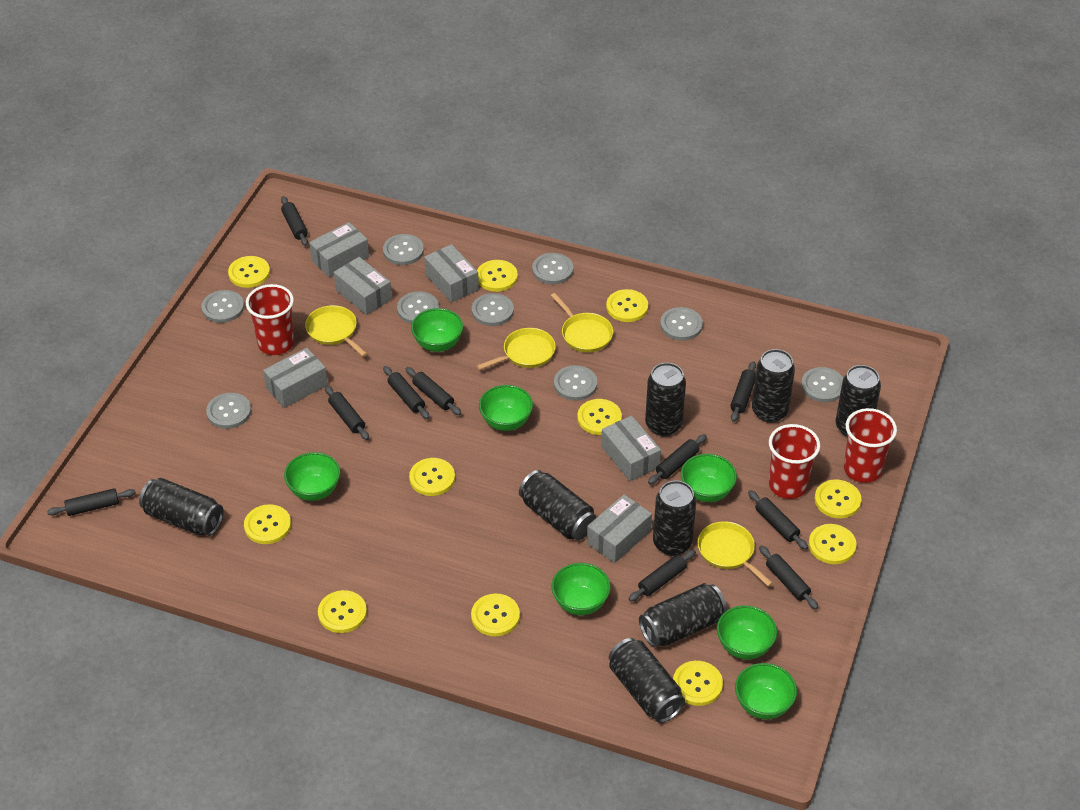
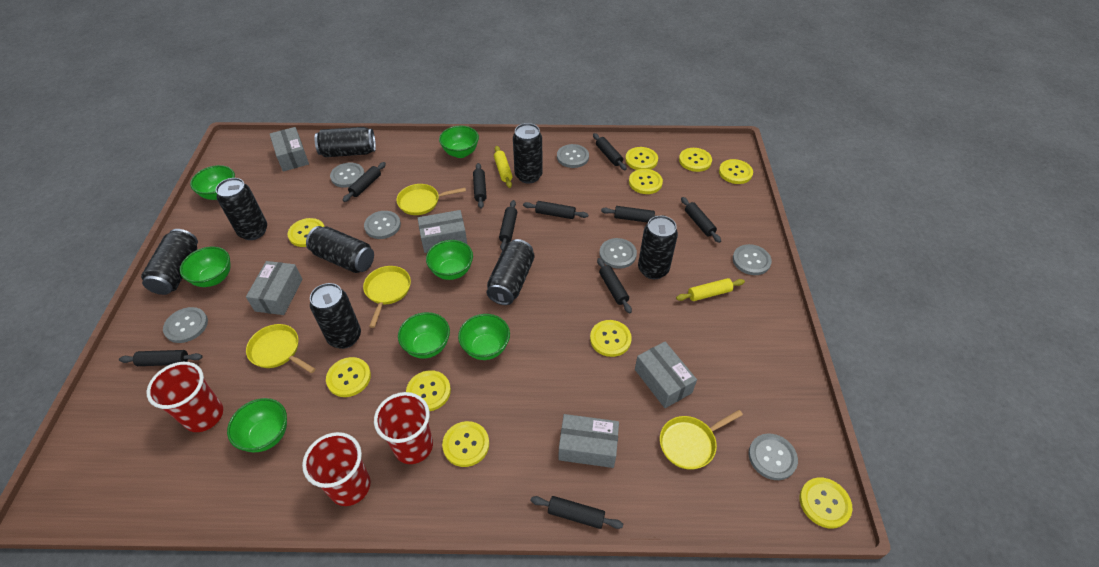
grey box: 6 -> 5
grey button: 9 -> 7
yellow button: 11 -> 10
yellow rolling pin: 0 -> 2

